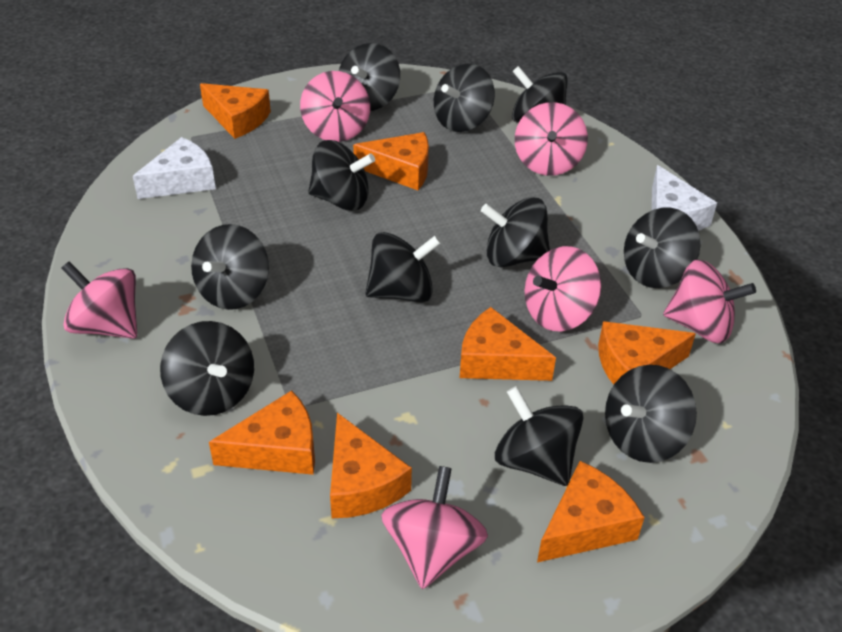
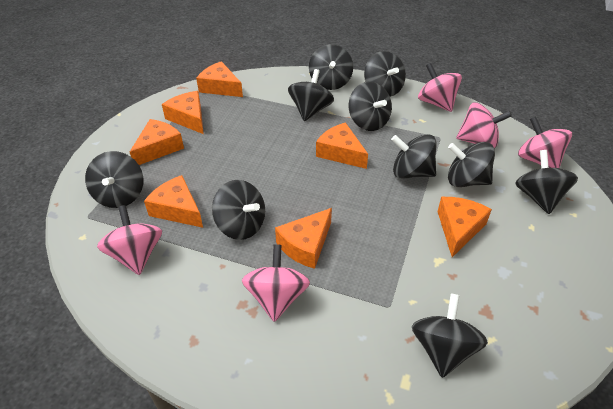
black spinning top: 11 -> 10
pink spinning top: 6 -> 5
white cheese: 2 -> 0

